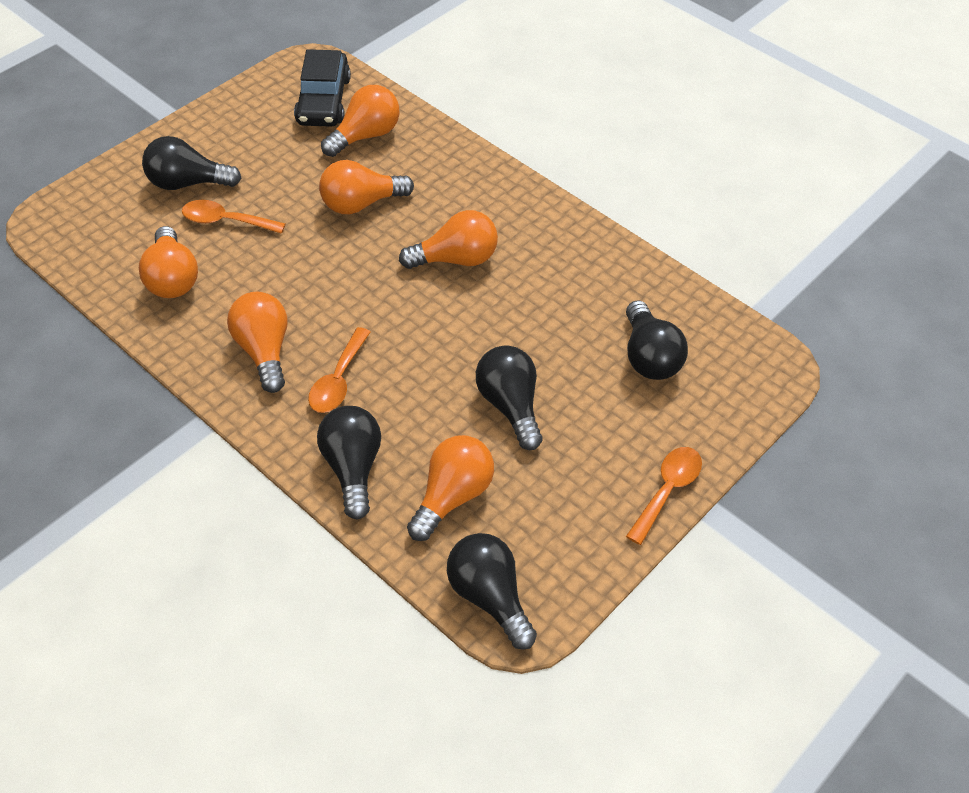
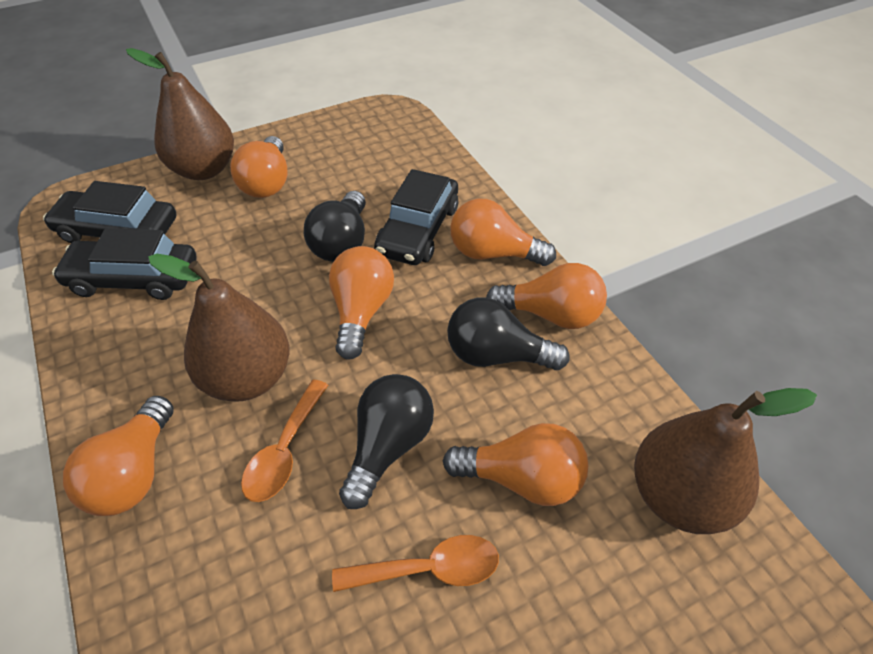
black car: 1 -> 3
black light bulb: 5 -> 3
brown pear: 0 -> 3
orange spoon: 3 -> 2

